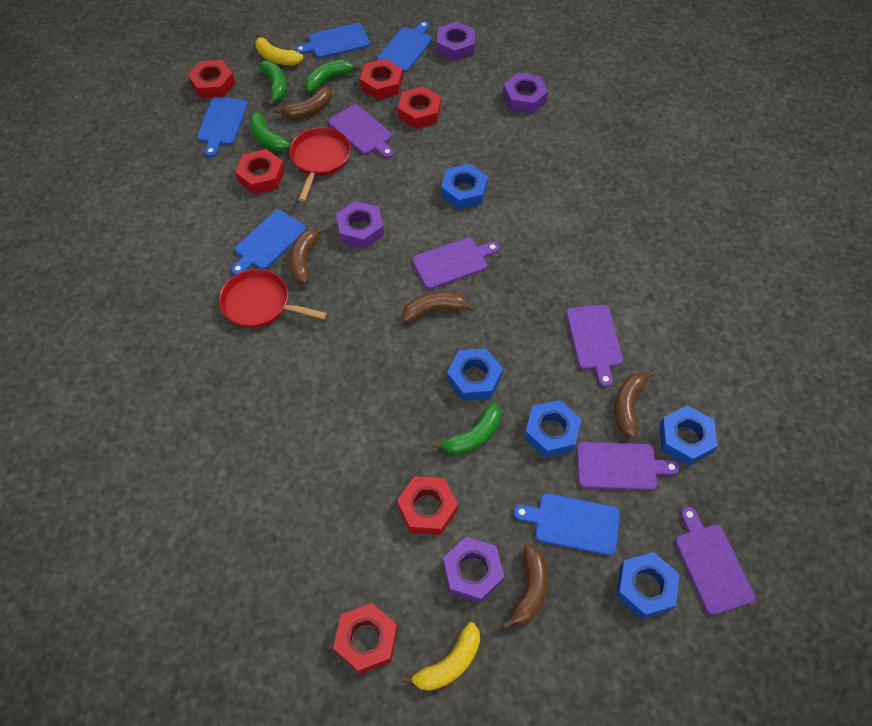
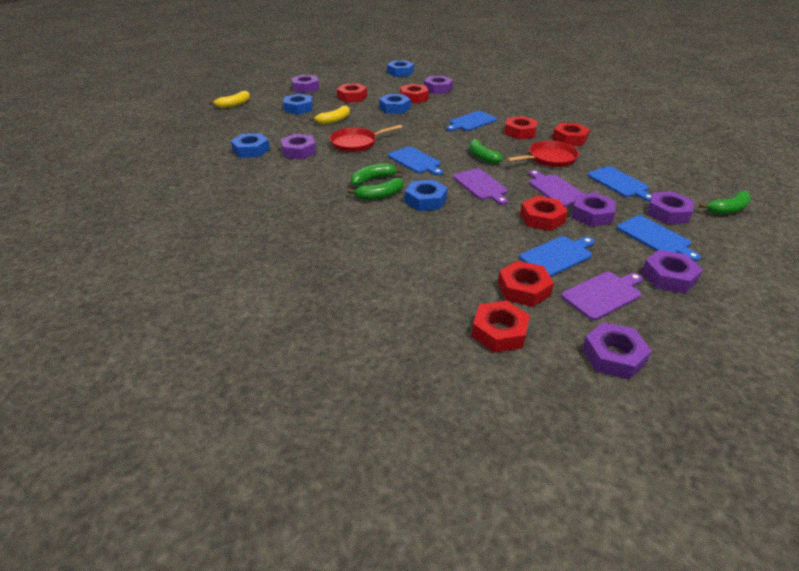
brown banana: 5 -> 0
purple cutting board: 5 -> 3
purple nut: 4 -> 7
red nut: 6 -> 7

